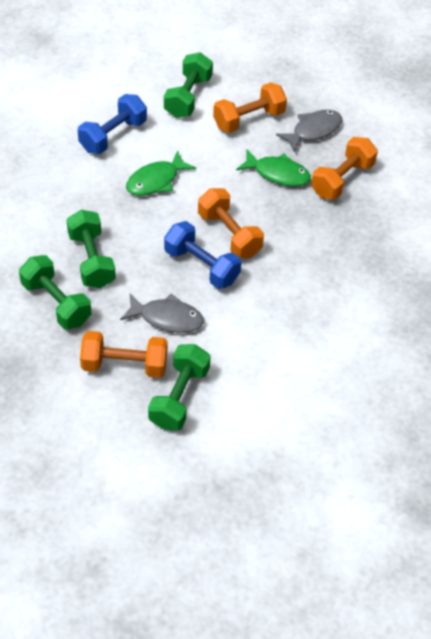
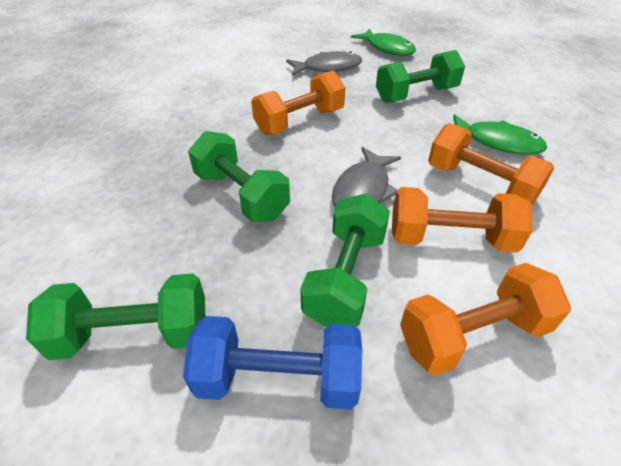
blue dumbbell: 2 -> 1

